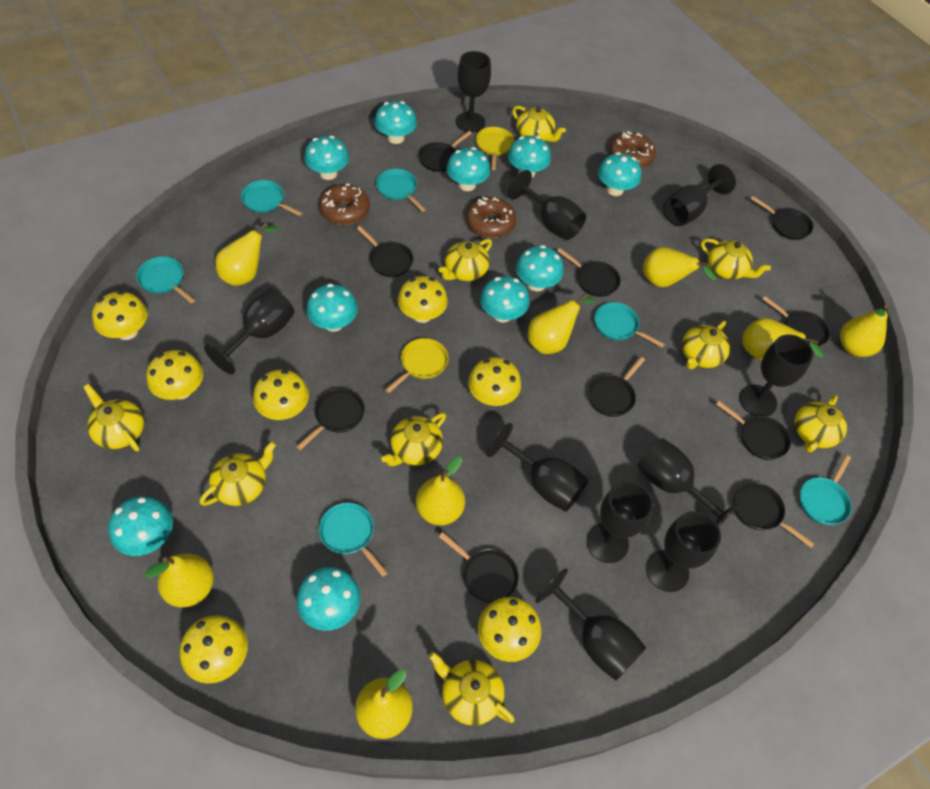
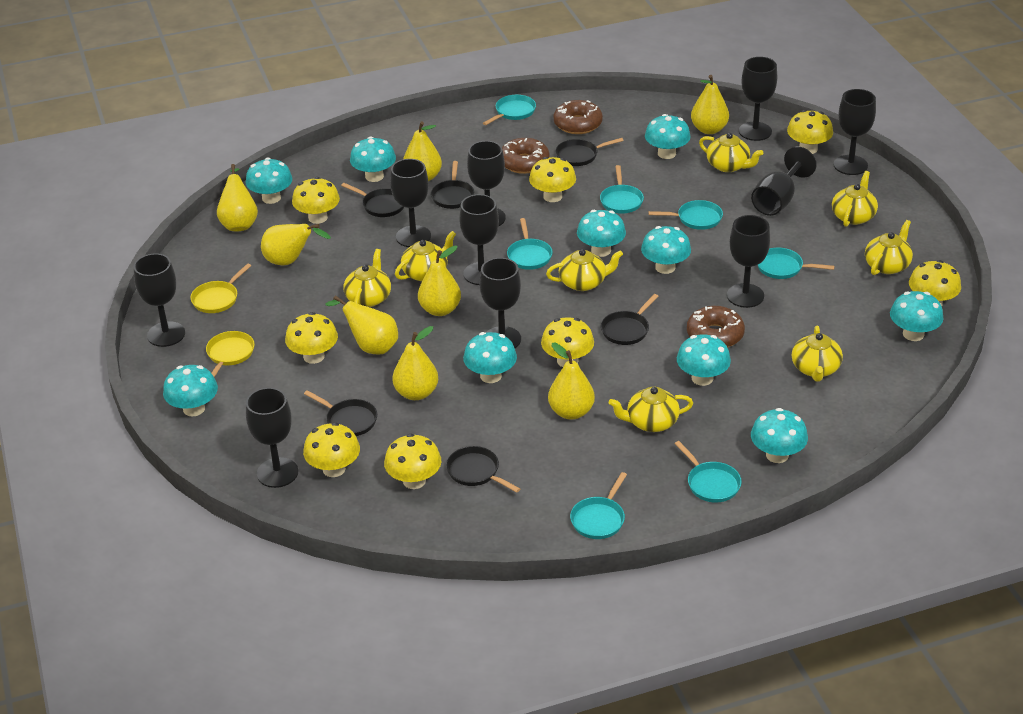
black pan: 10 -> 6
turquoise pan: 6 -> 7
yellow mushroom: 7 -> 8
yellow teapot: 9 -> 8

